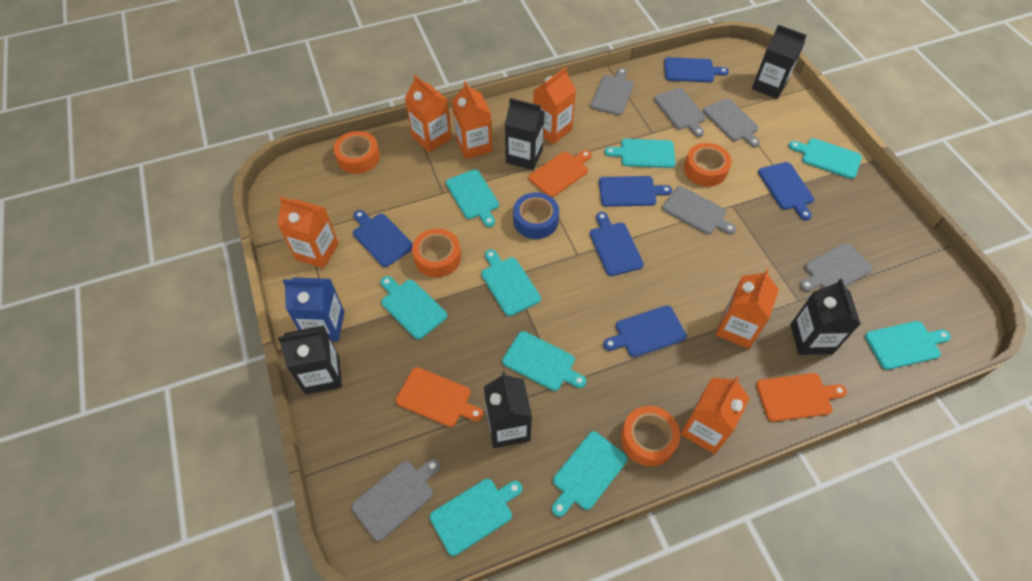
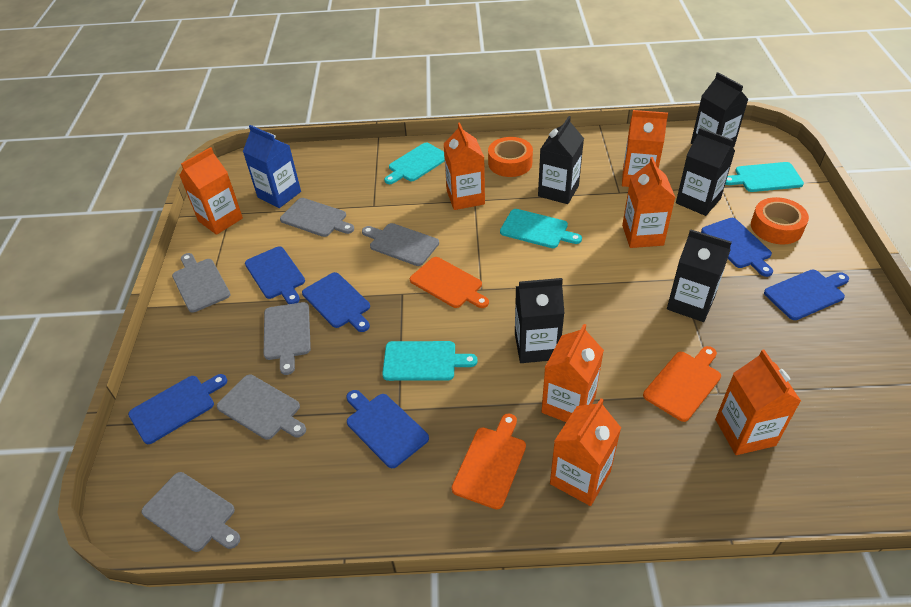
blue tape: 1 -> 0
orange carton: 6 -> 7
orange tape: 4 -> 2
turquoise cutting board: 9 -> 4

